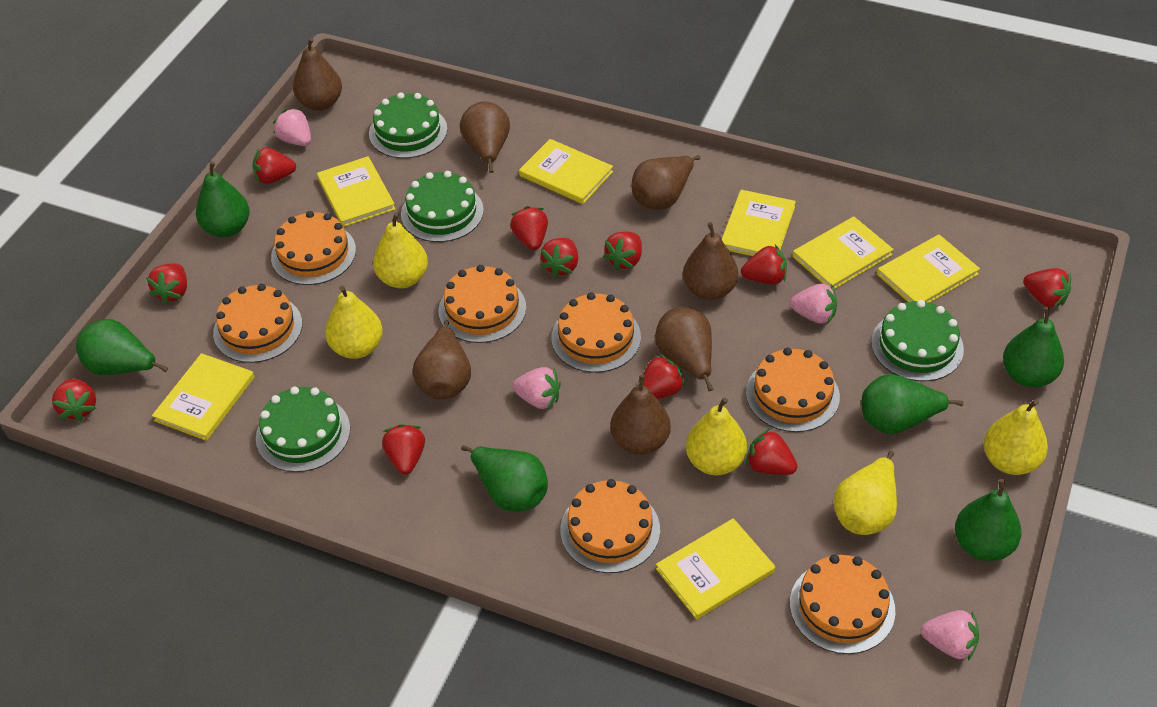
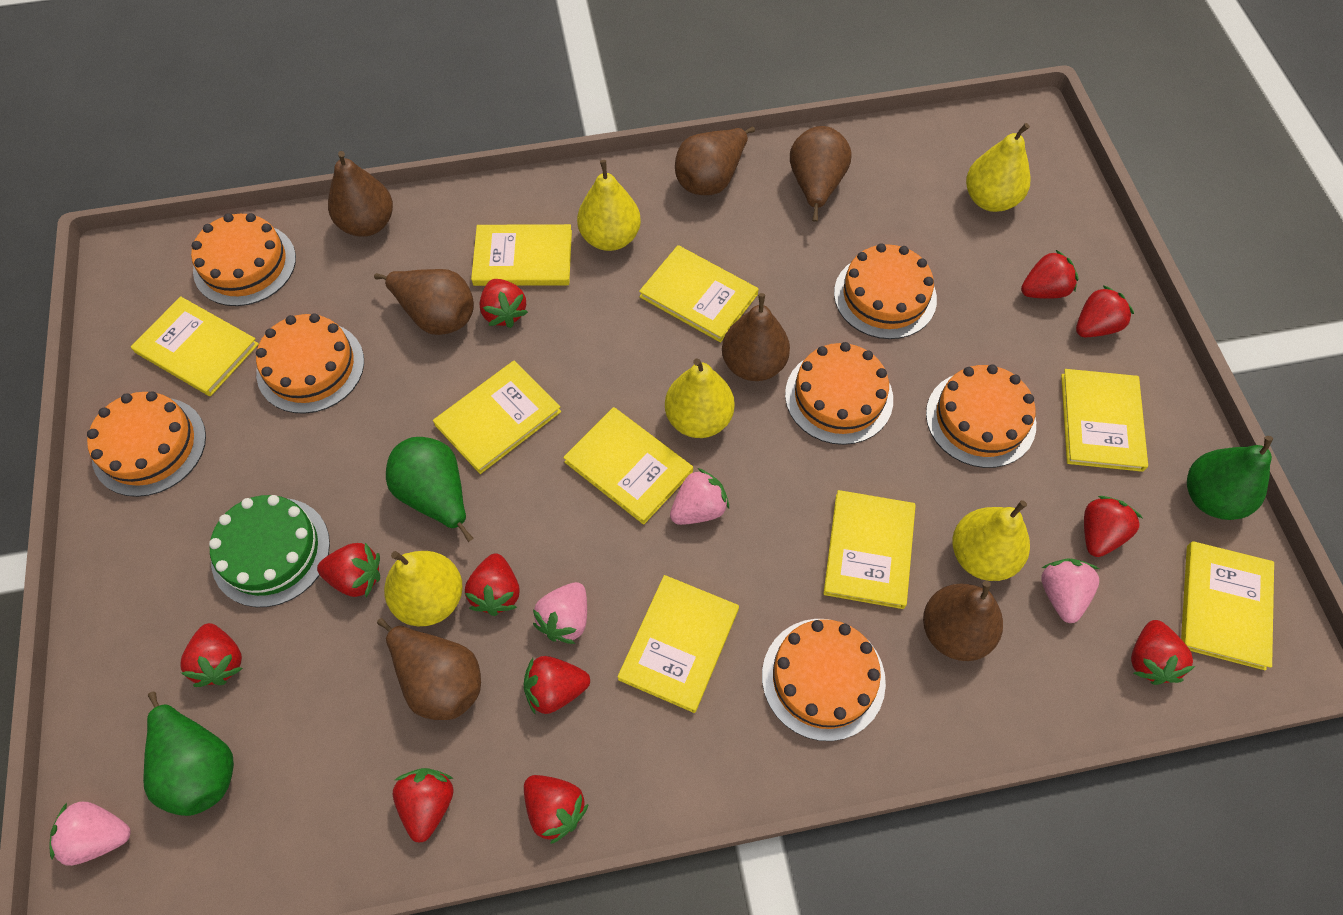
green cake: 4 -> 1
green pear: 6 -> 3
yellow book: 7 -> 9

